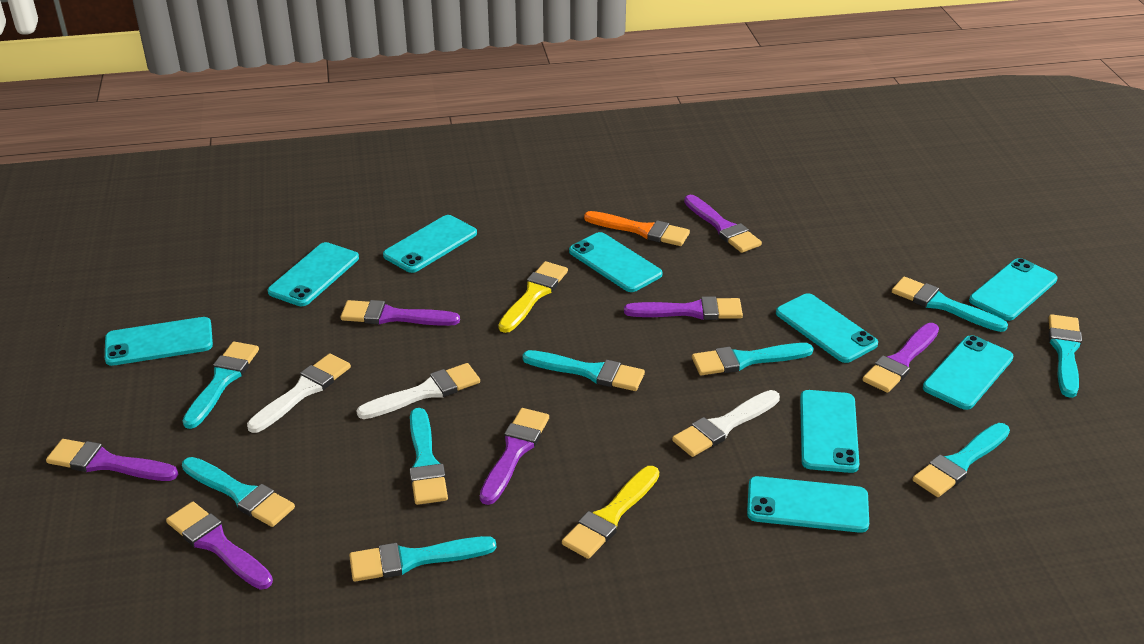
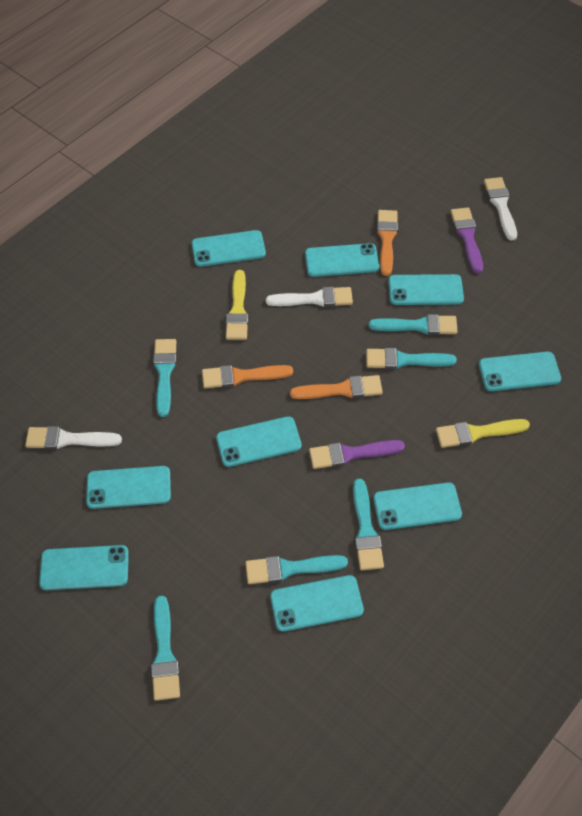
orange brush: 1 -> 3
purple brush: 7 -> 2
turquoise brush: 9 -> 6

